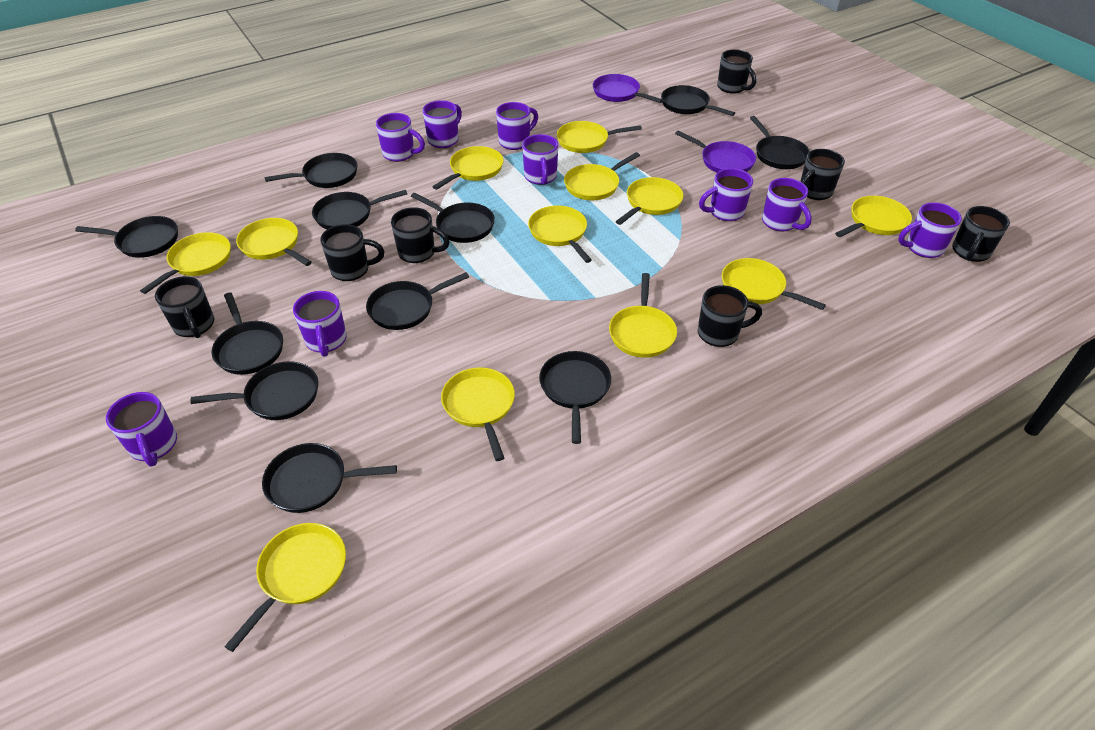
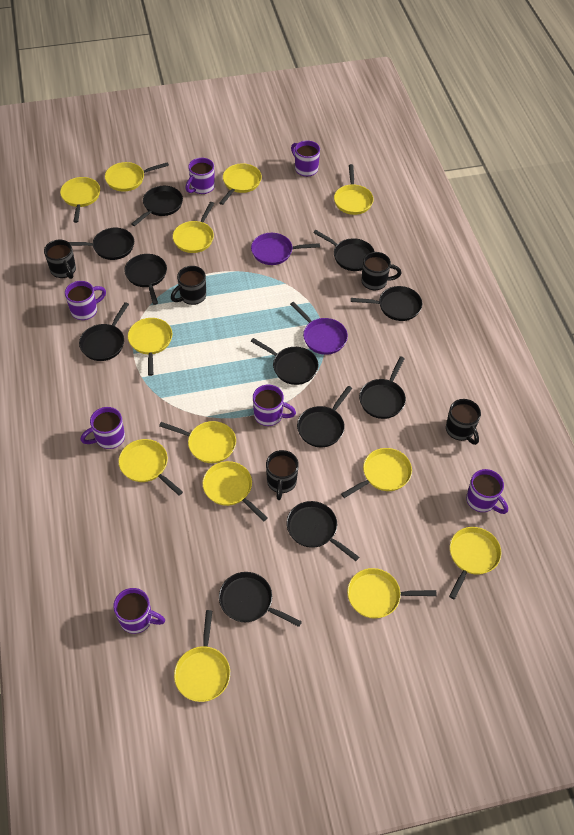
black mug: 7 -> 5
purple mug: 9 -> 7
yellow pan: 12 -> 13

